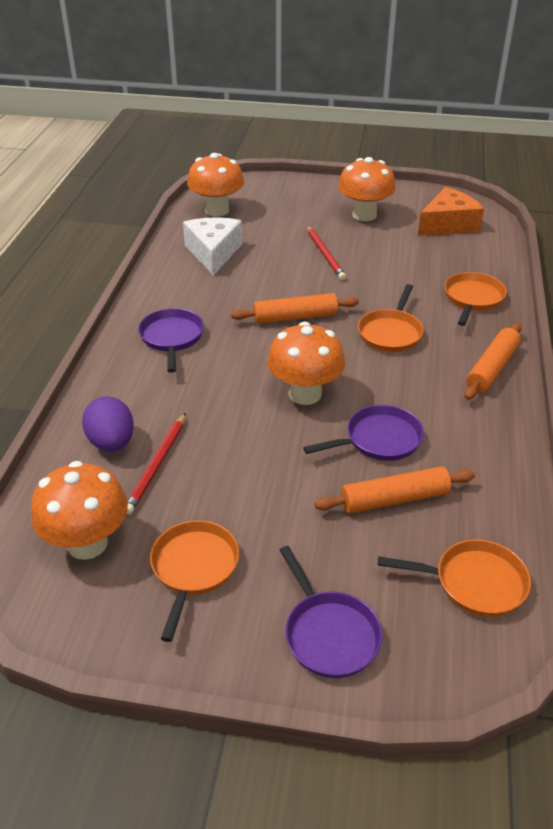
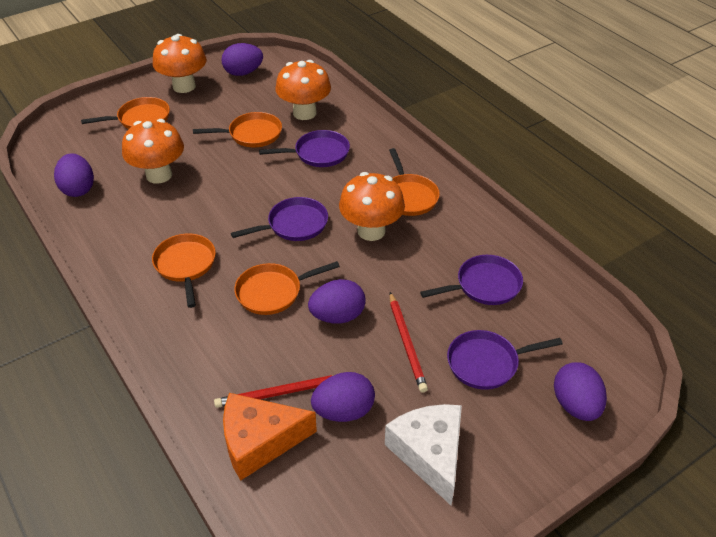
orange pan: 4 -> 5
orange rolling pin: 3 -> 0
purple egg: 1 -> 5
purple pan: 3 -> 4

